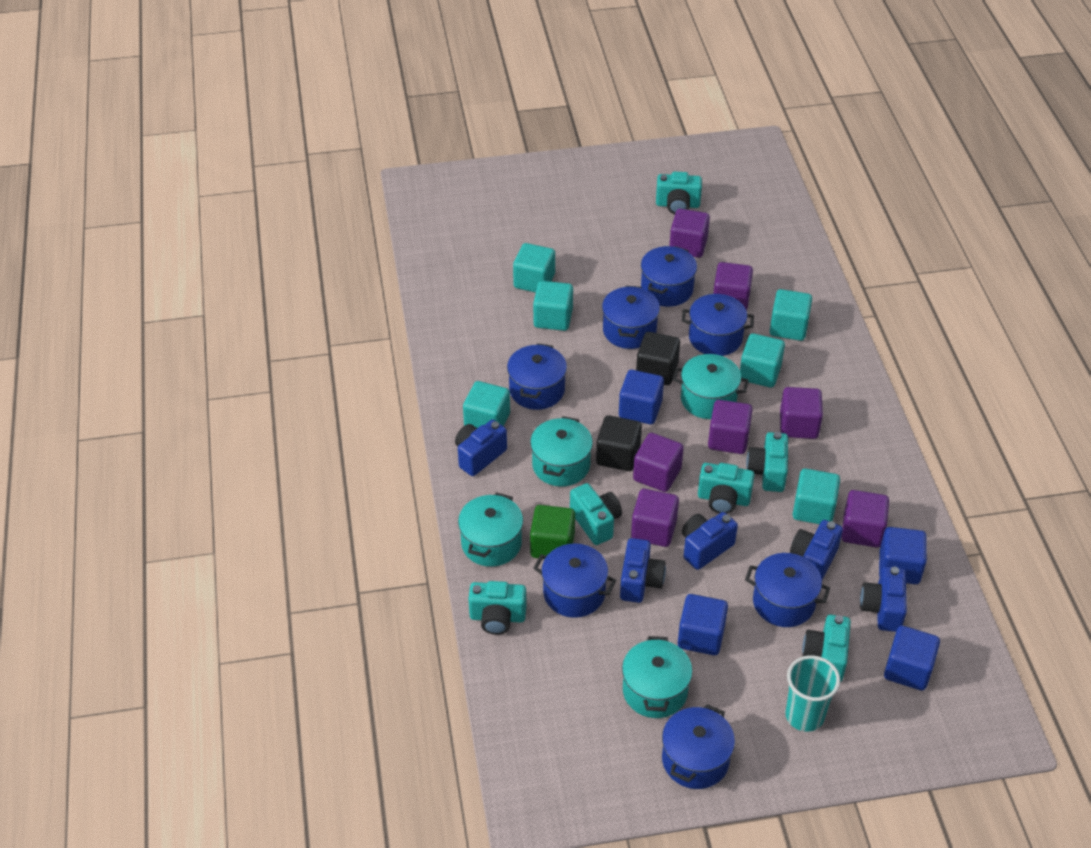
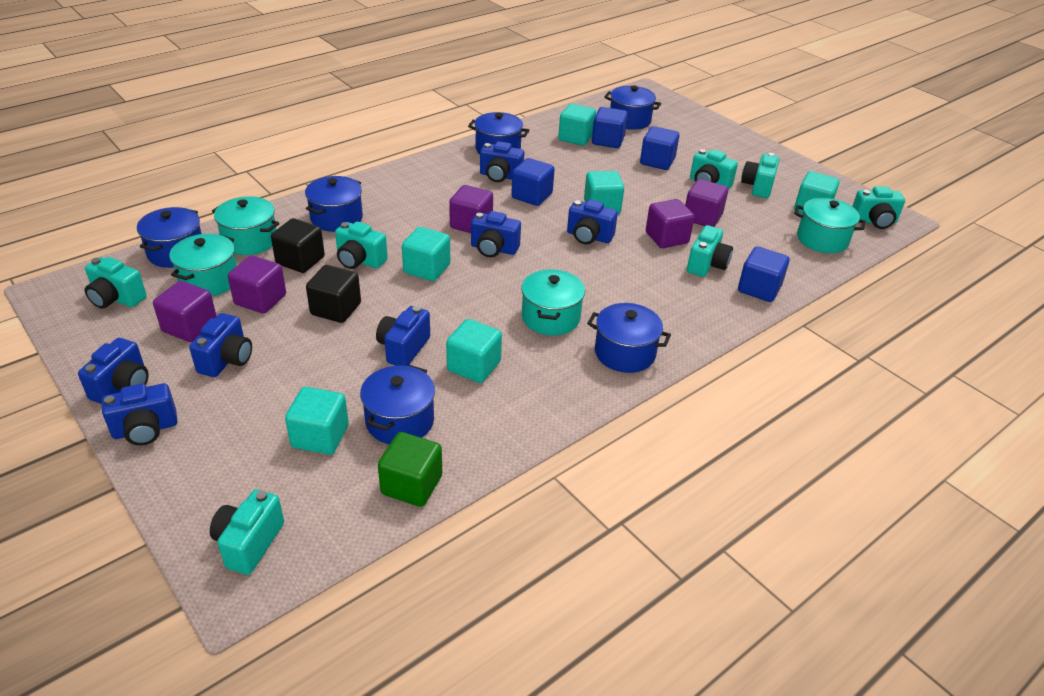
blue camera: 5 -> 7
blue pot: 7 -> 6
purple cube: 7 -> 5
turquoise camera: 6 -> 7
turquoise cup: 1 -> 0

